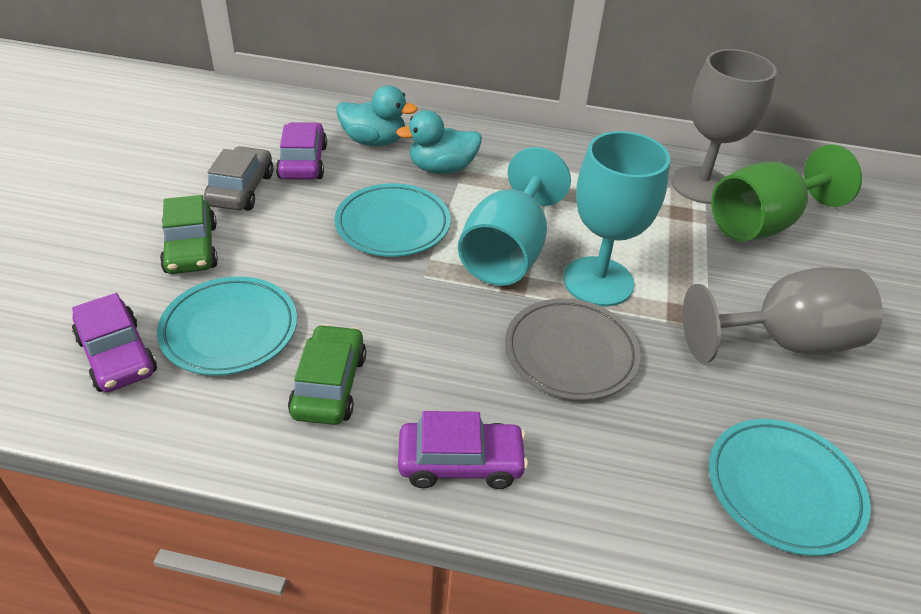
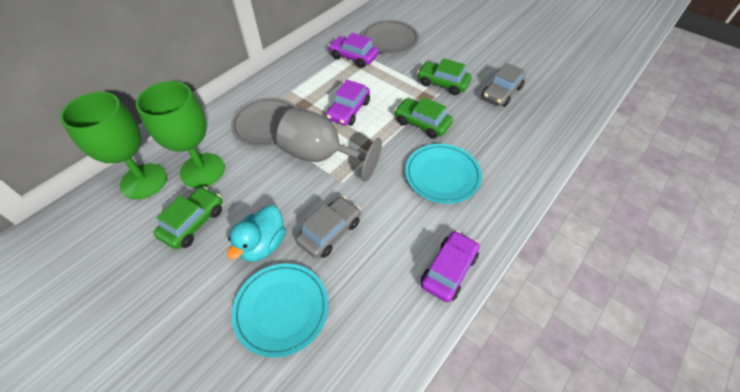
green car: 2 -> 3
green goblet: 1 -> 2
grey car: 1 -> 2
grey goblet: 2 -> 1
grey plate: 1 -> 2
turquoise duck: 2 -> 1
turquoise goblet: 2 -> 0
turquoise plate: 3 -> 2

